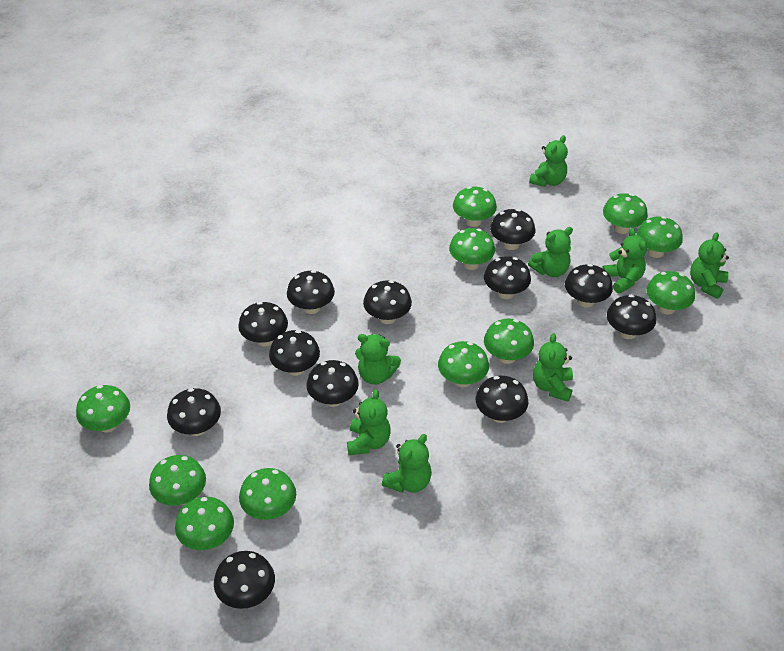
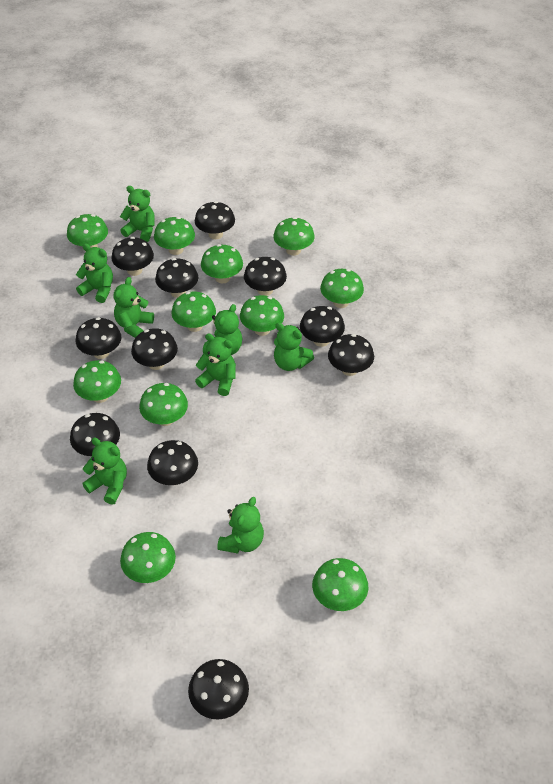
black mushroom: 12 -> 11

